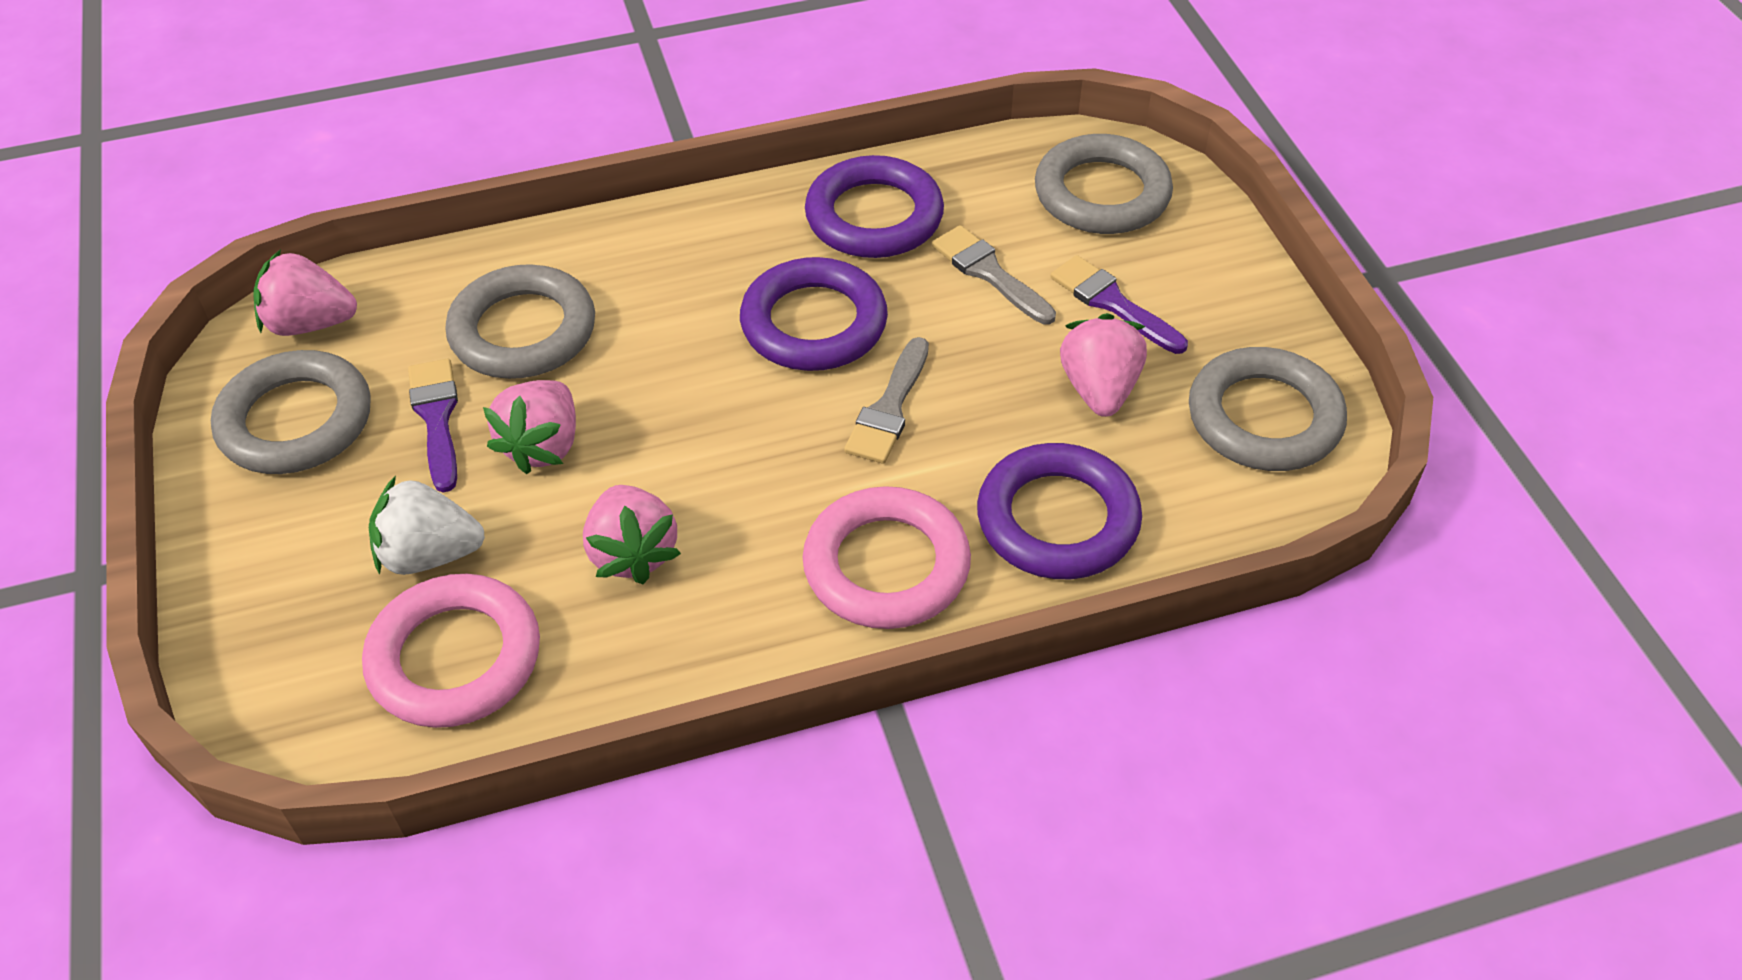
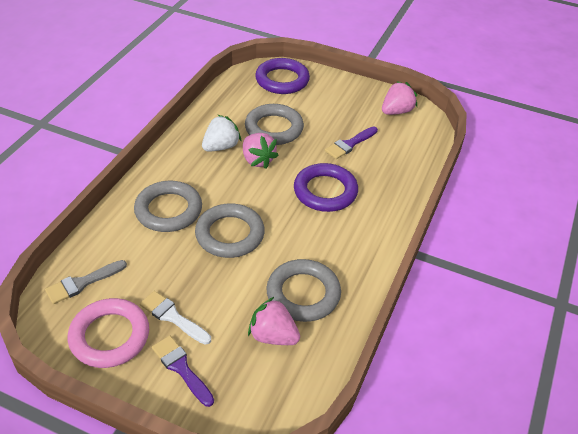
grey brush: 2 -> 1
pink ring: 2 -> 1
pink strawberry: 4 -> 3
purple ring: 3 -> 2
white brush: 0 -> 1

